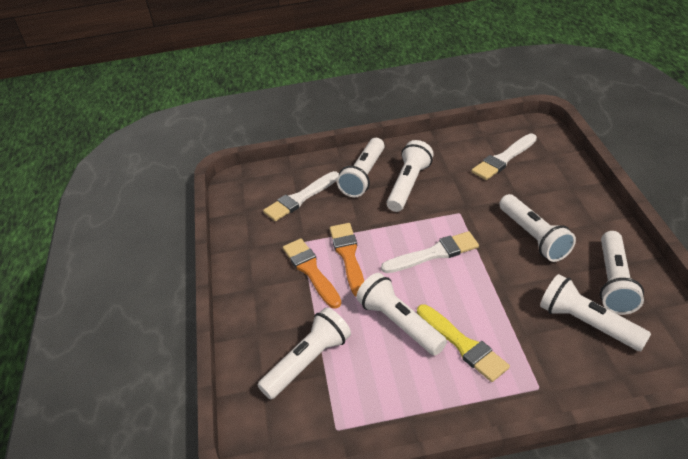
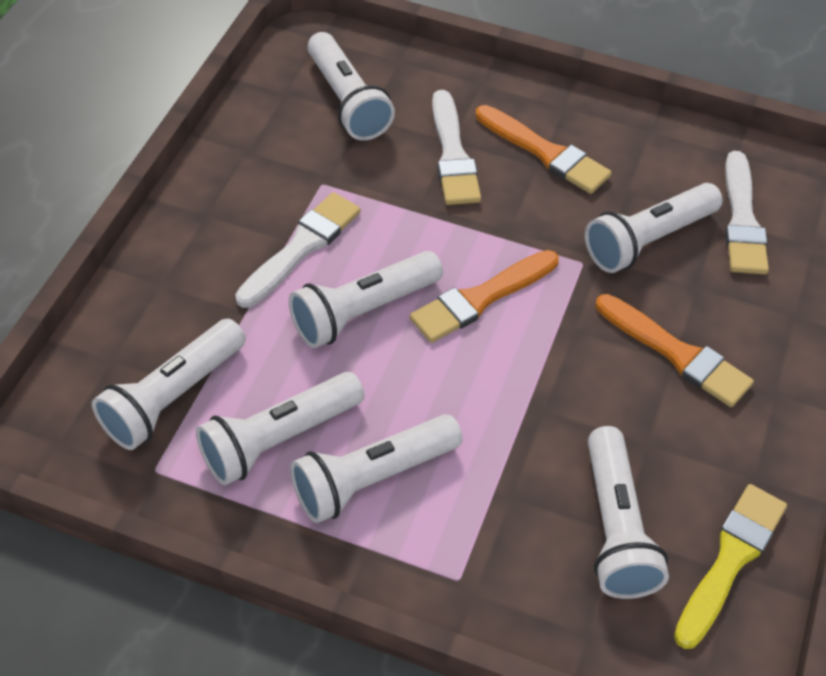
orange brush: 2 -> 3

